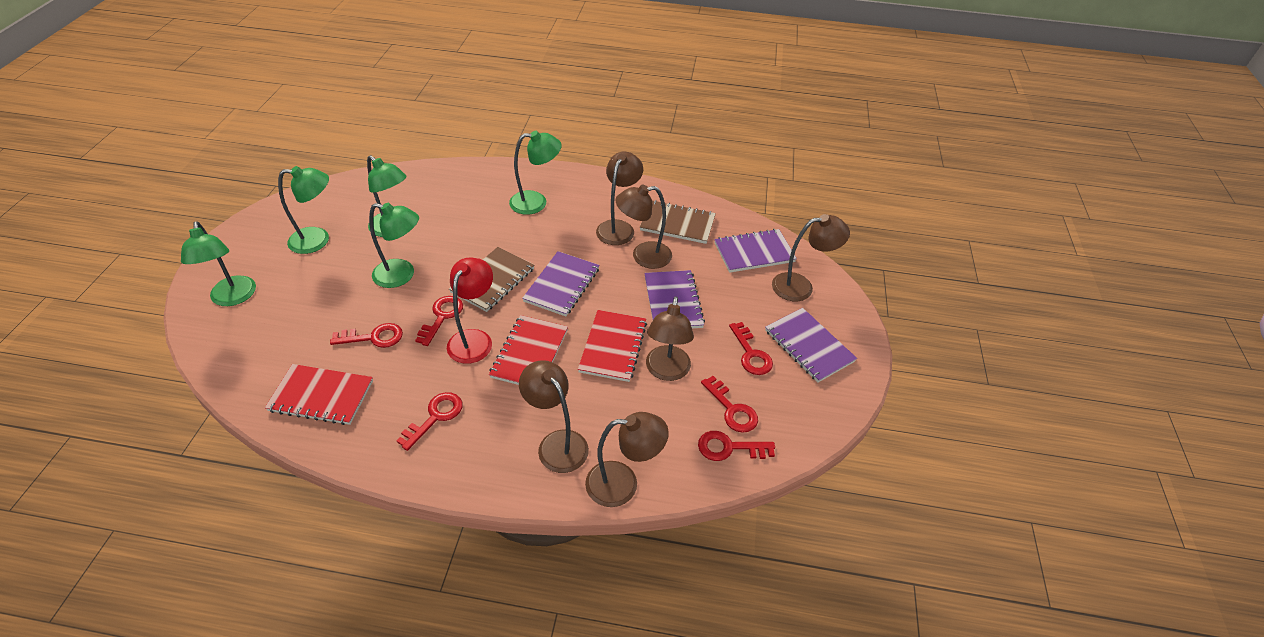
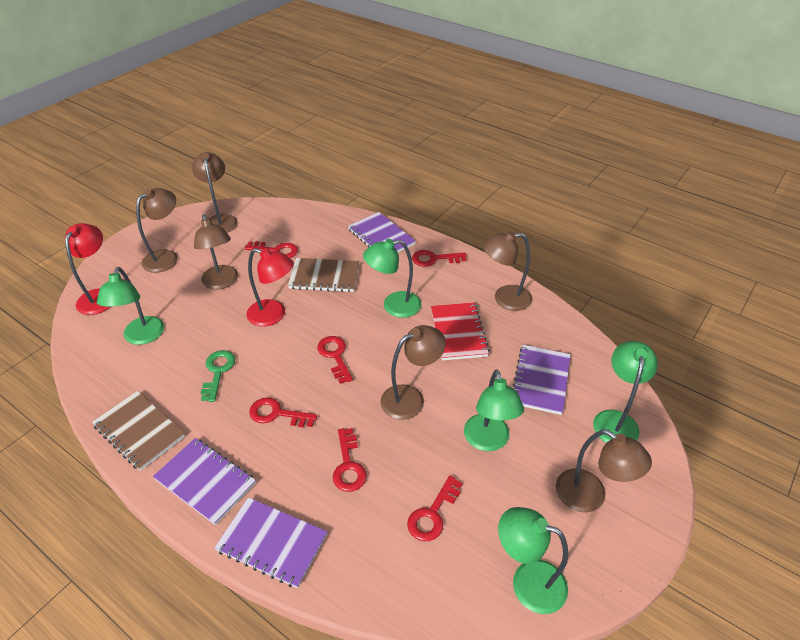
green key: 0 -> 1
red lamp: 1 -> 2
red notebook: 3 -> 1

